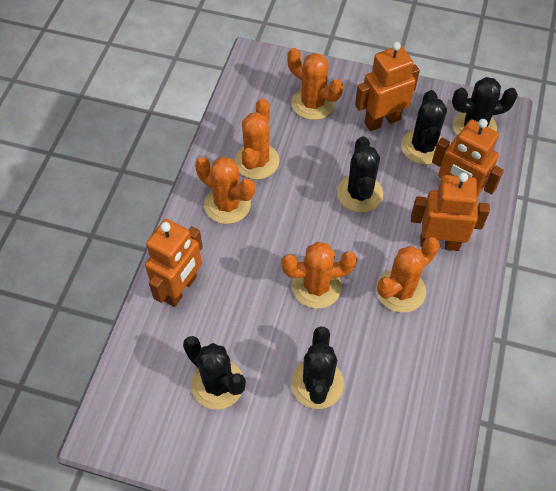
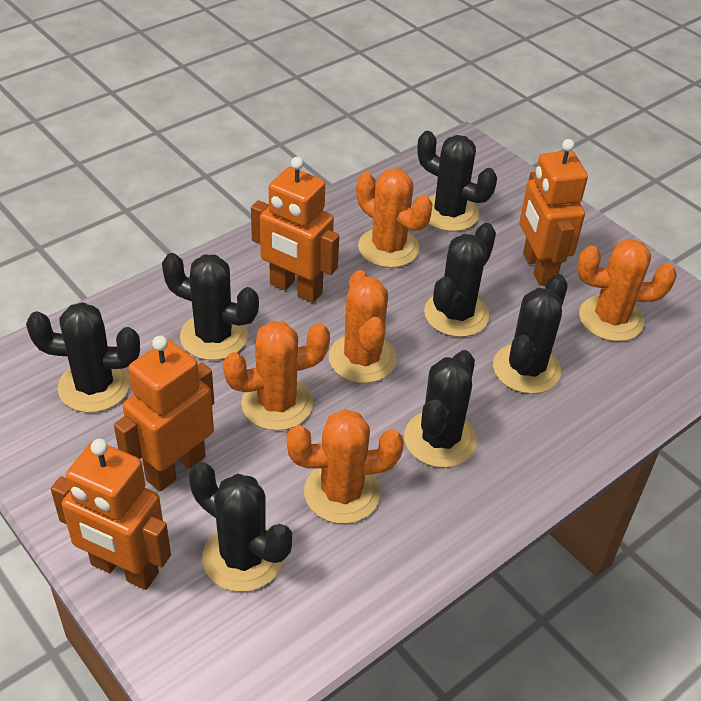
black cactus: 5 -> 7

